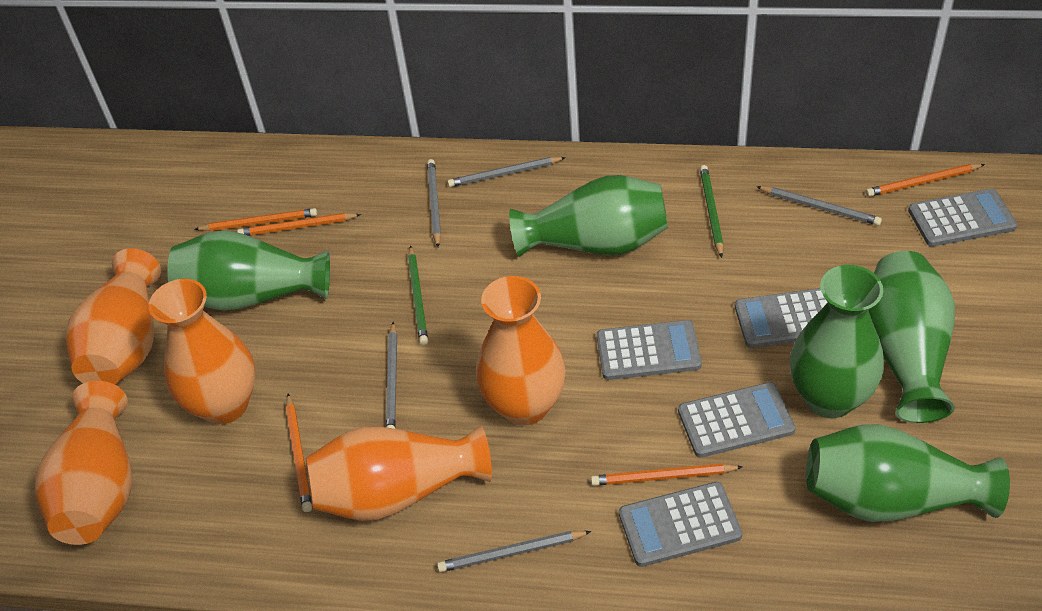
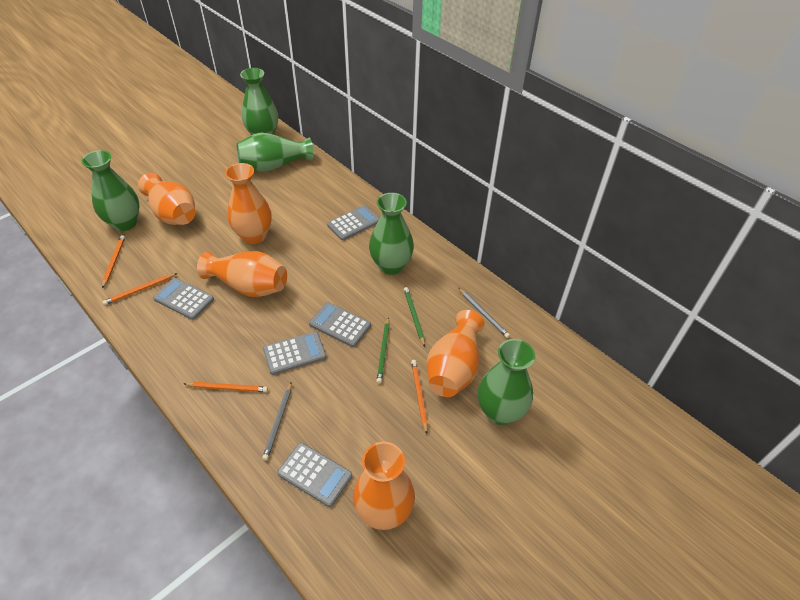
grey pencil: 5 -> 2
orange pencil: 5 -> 4

